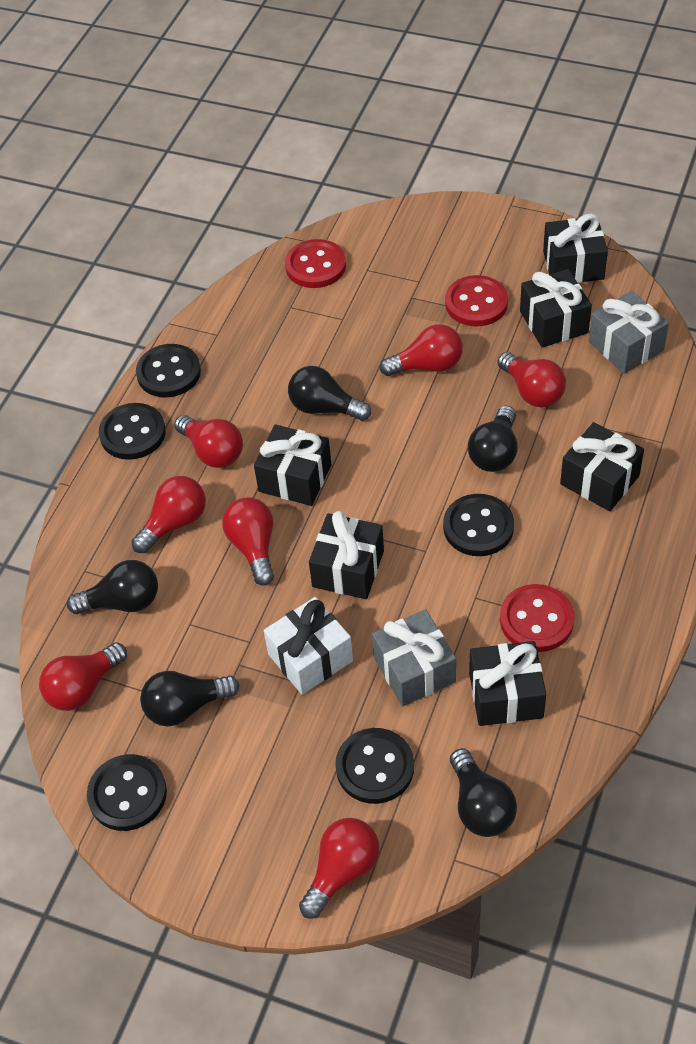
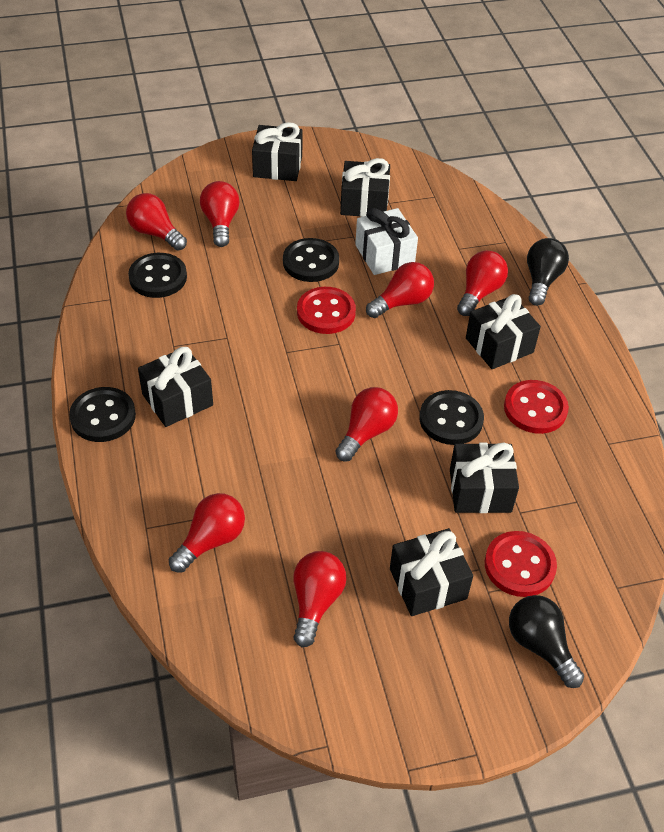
black button: 5 -> 4
black light bulb: 5 -> 2
grey gift: 2 -> 0

